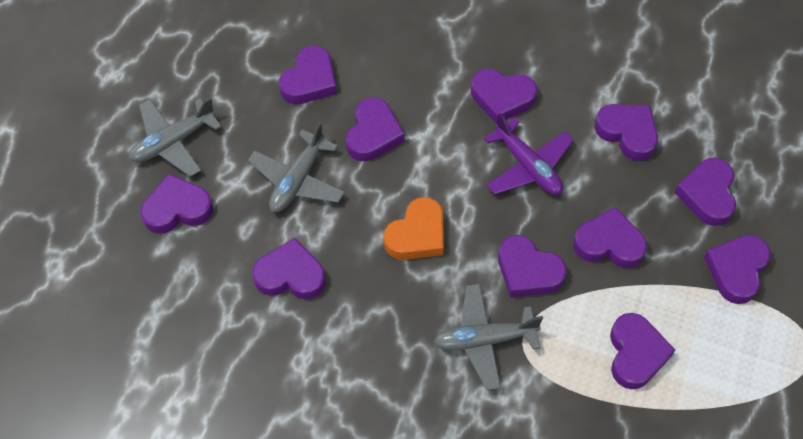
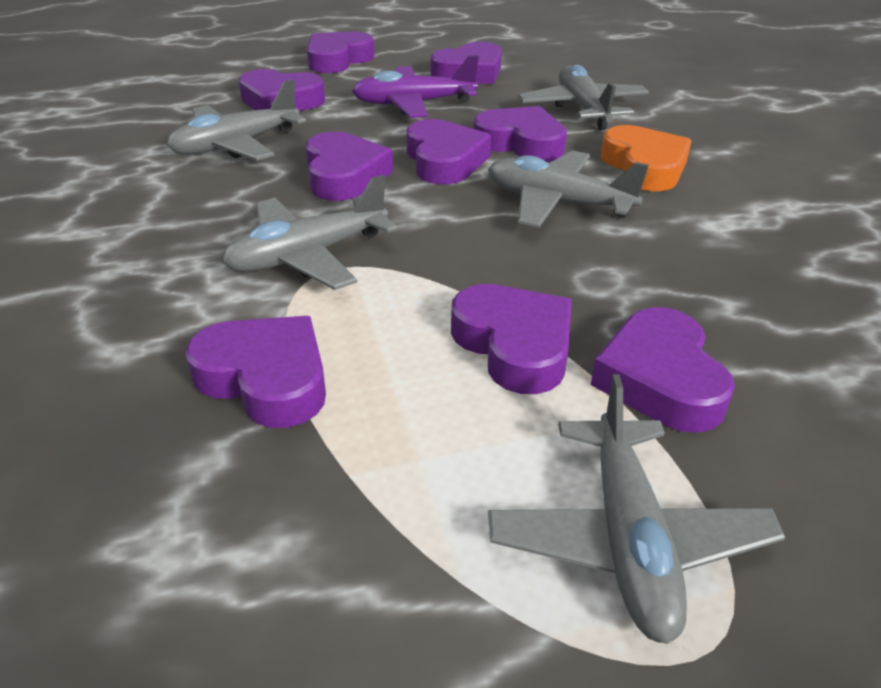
grey plane: 3 -> 5
purple heart: 11 -> 9

